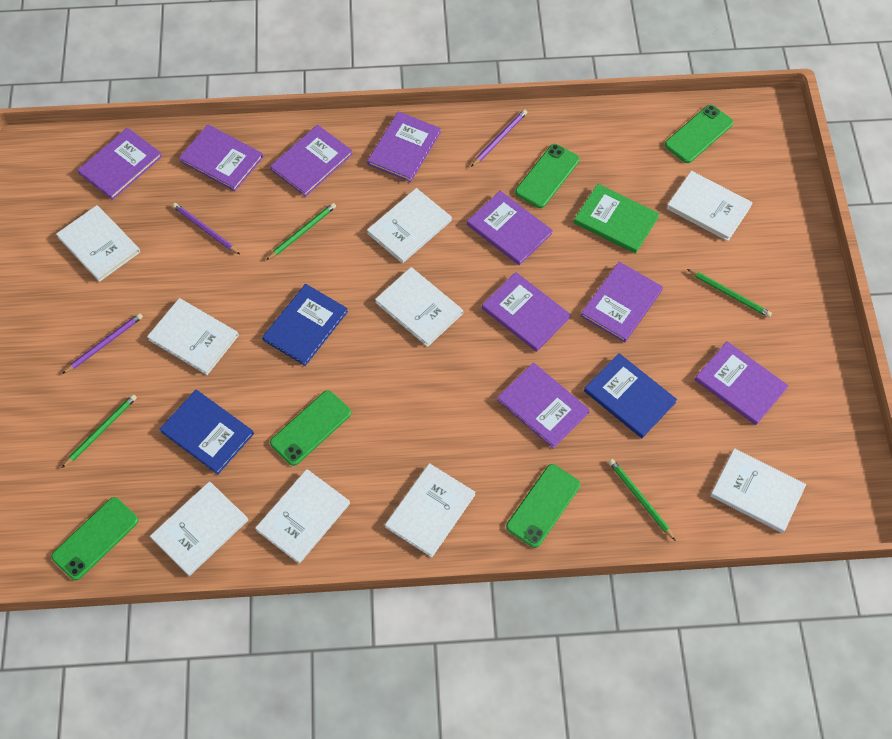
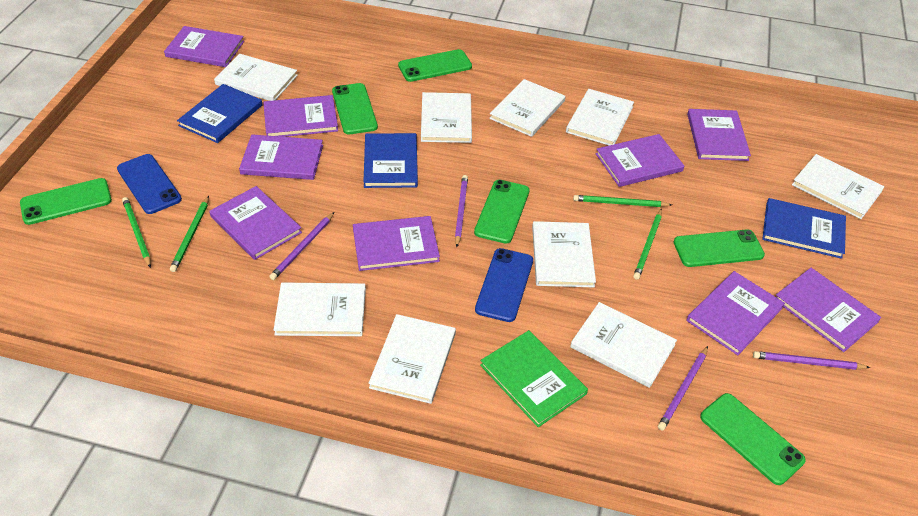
blue phone: 0 -> 2
green phone: 5 -> 6
purple pencil: 3 -> 4

